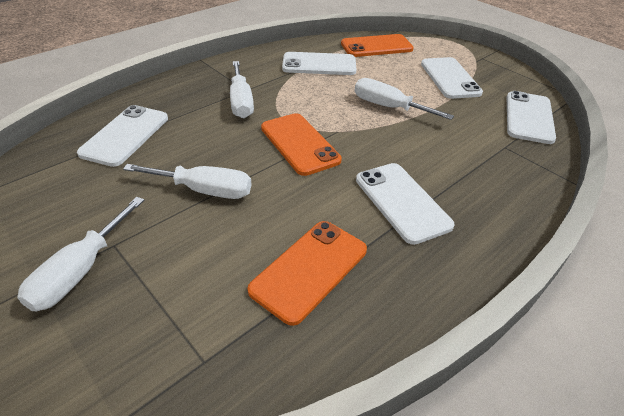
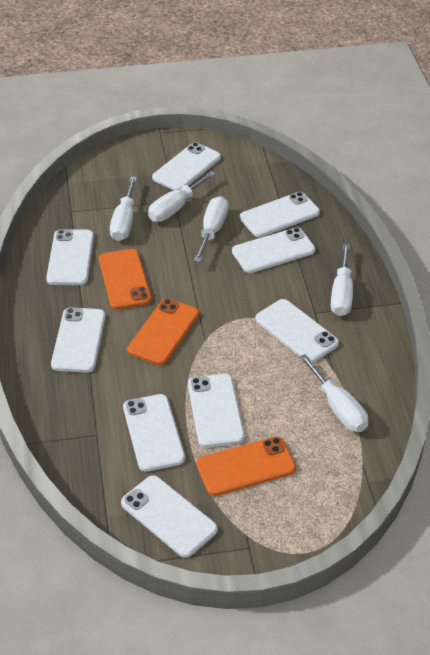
white phone: 5 -> 9
white screwdriver: 4 -> 5

